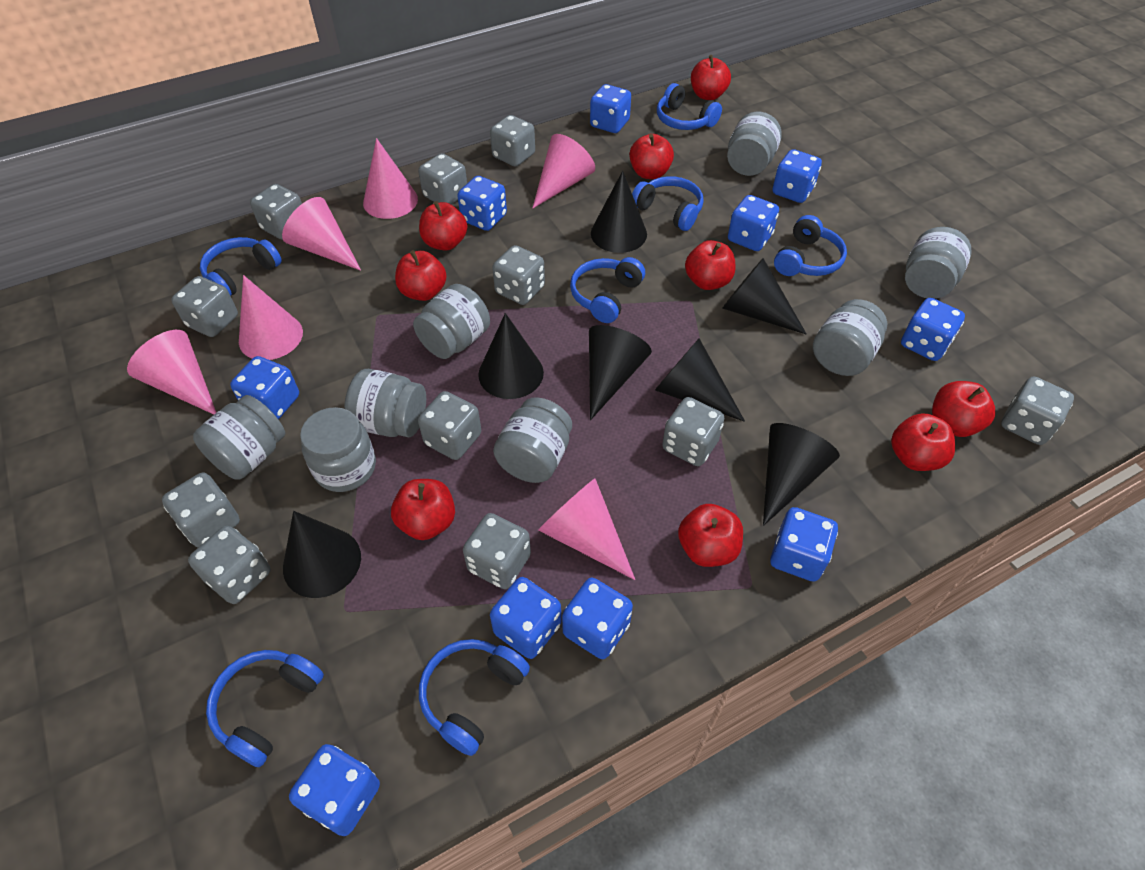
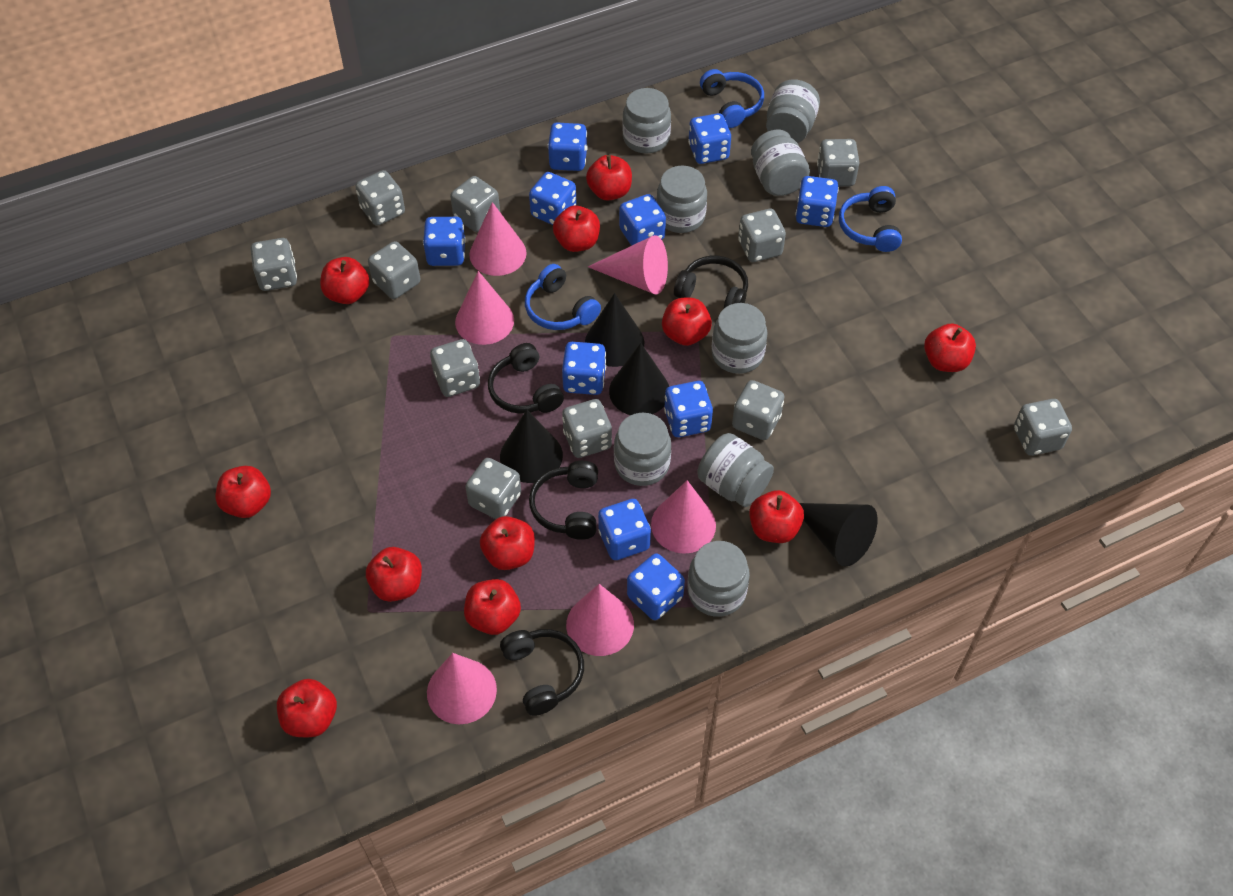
black cone: 7 -> 4
black headphones: 0 -> 4
blue headphones: 7 -> 3
red apple: 9 -> 11

